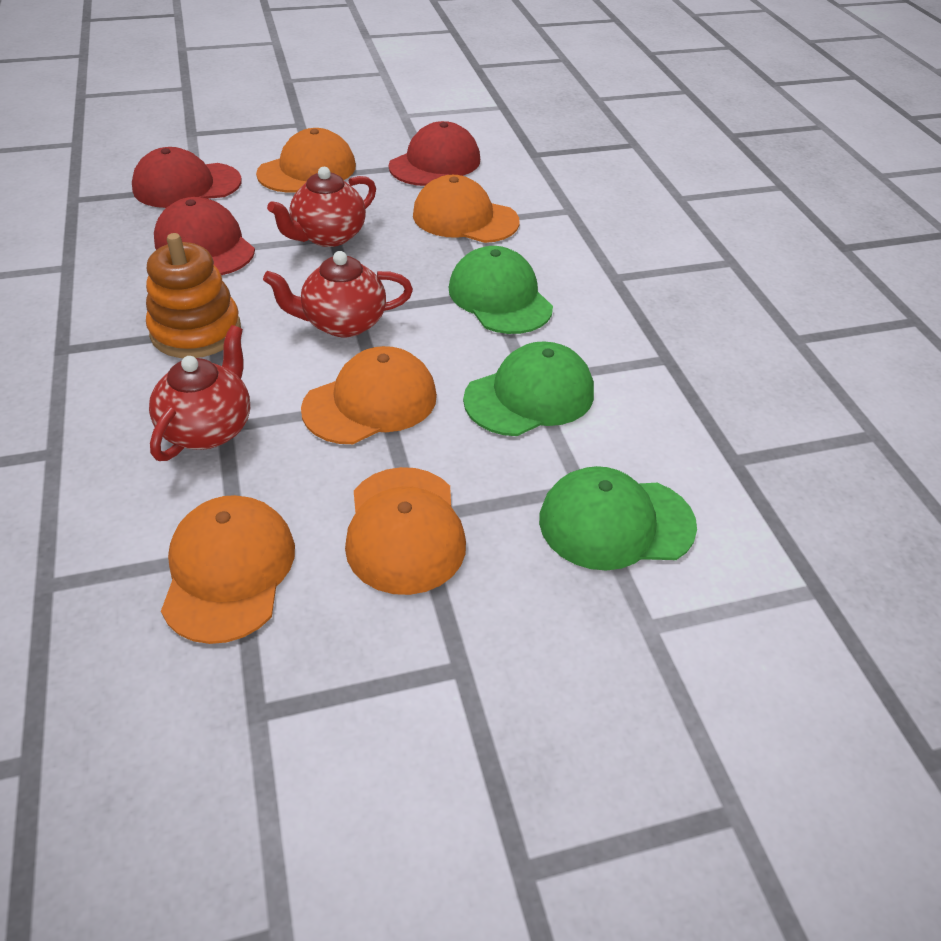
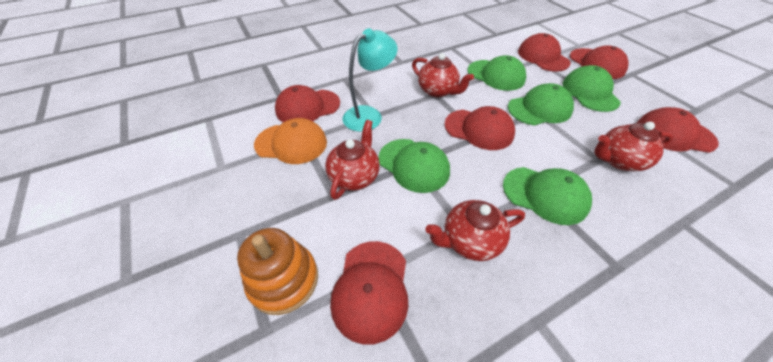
green cap: 3 -> 5
orange cap: 5 -> 1
red cap: 3 -> 6
red teapot: 3 -> 4
turquoise lamp: 0 -> 1

